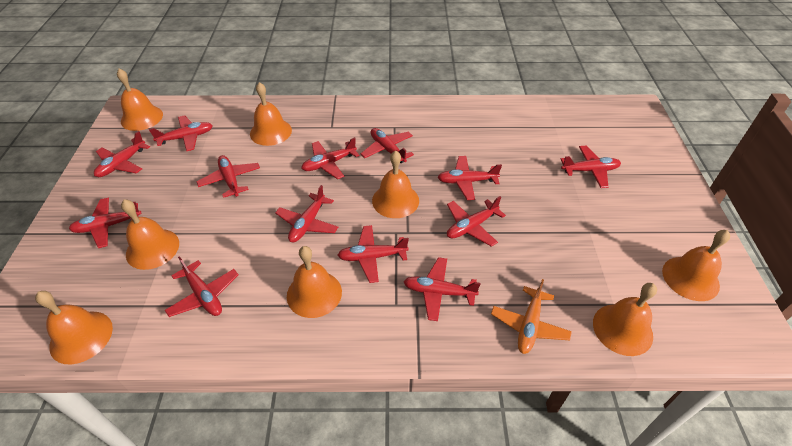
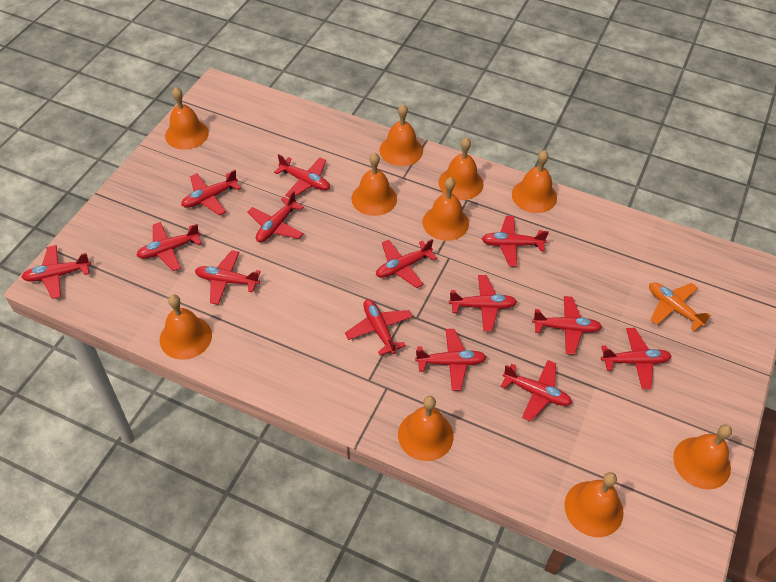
orange bell: 8 -> 10
red plane: 13 -> 14

